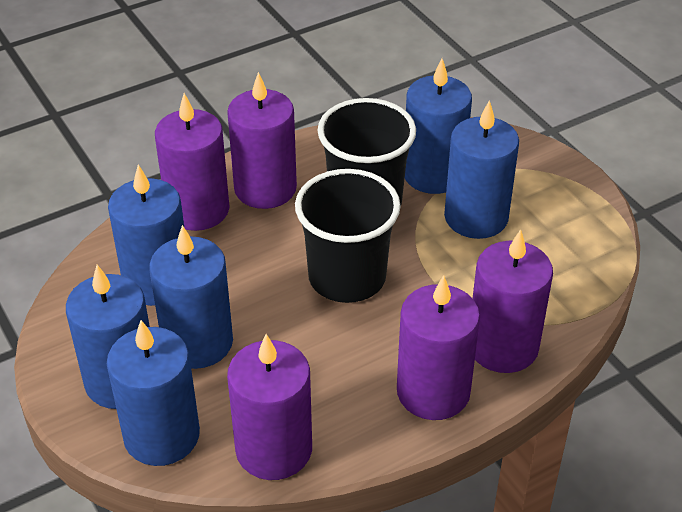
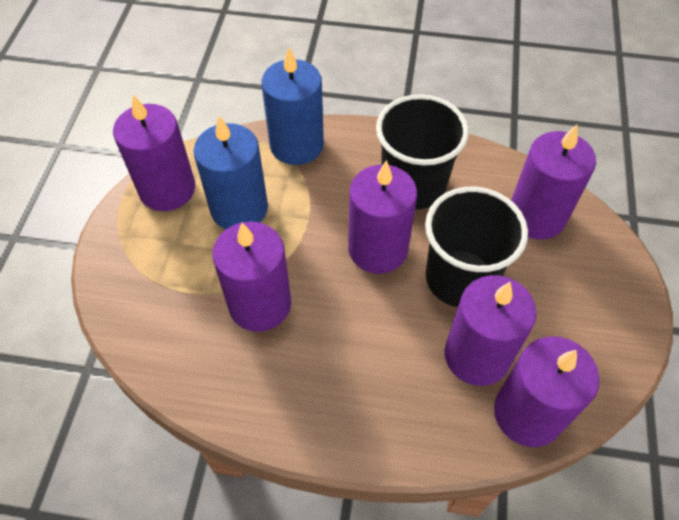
blue candle: 6 -> 2
purple candle: 5 -> 6

